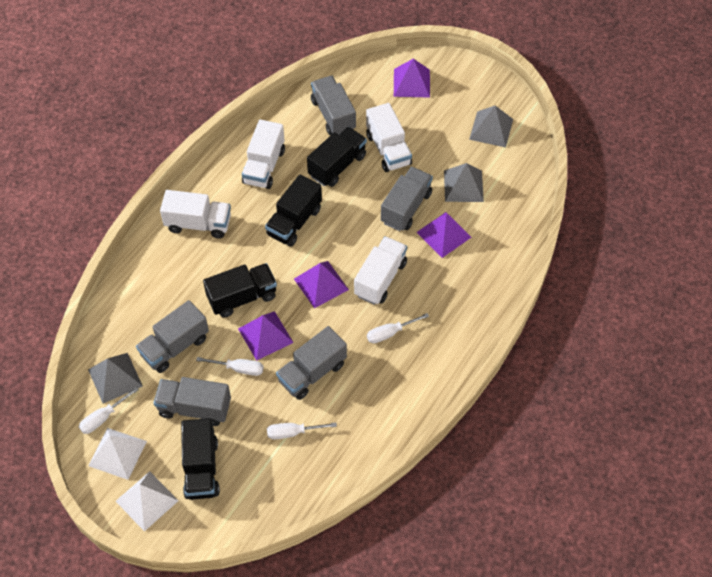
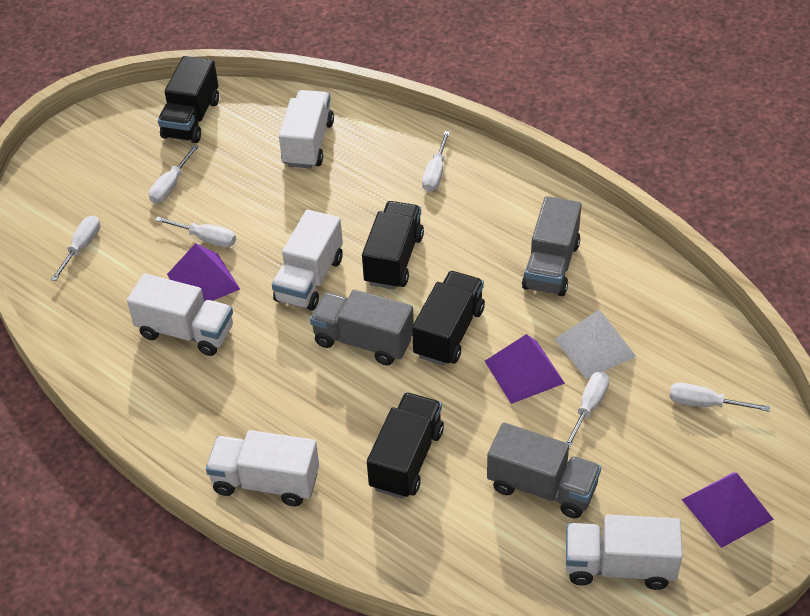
grey pyramid: 3 -> 0
grey truck: 5 -> 3
purple pyramid: 4 -> 3
white pyramid: 2 -> 1
white screwdriver: 4 -> 6
white truck: 4 -> 5

